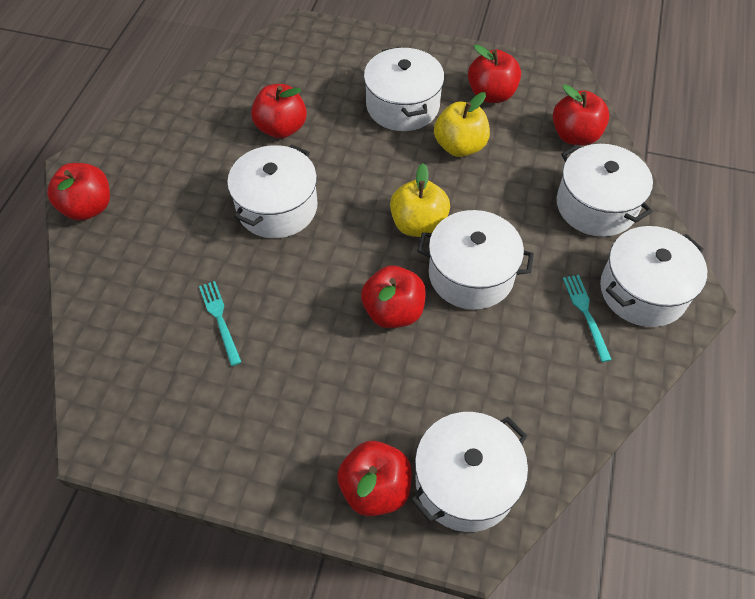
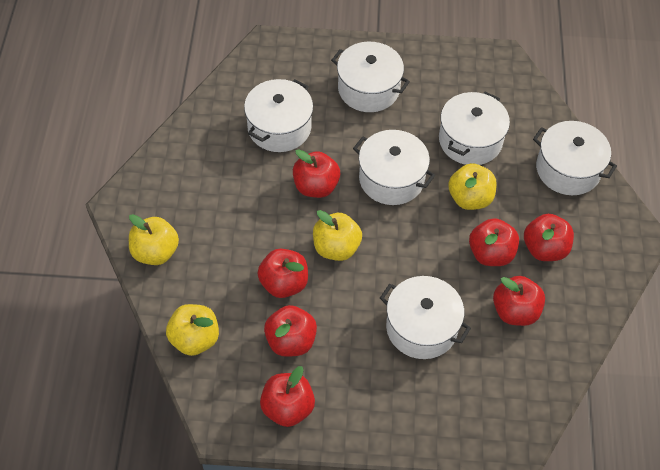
red apple: 6 -> 7
turquoise fork: 2 -> 0
yellow apple: 2 -> 4

